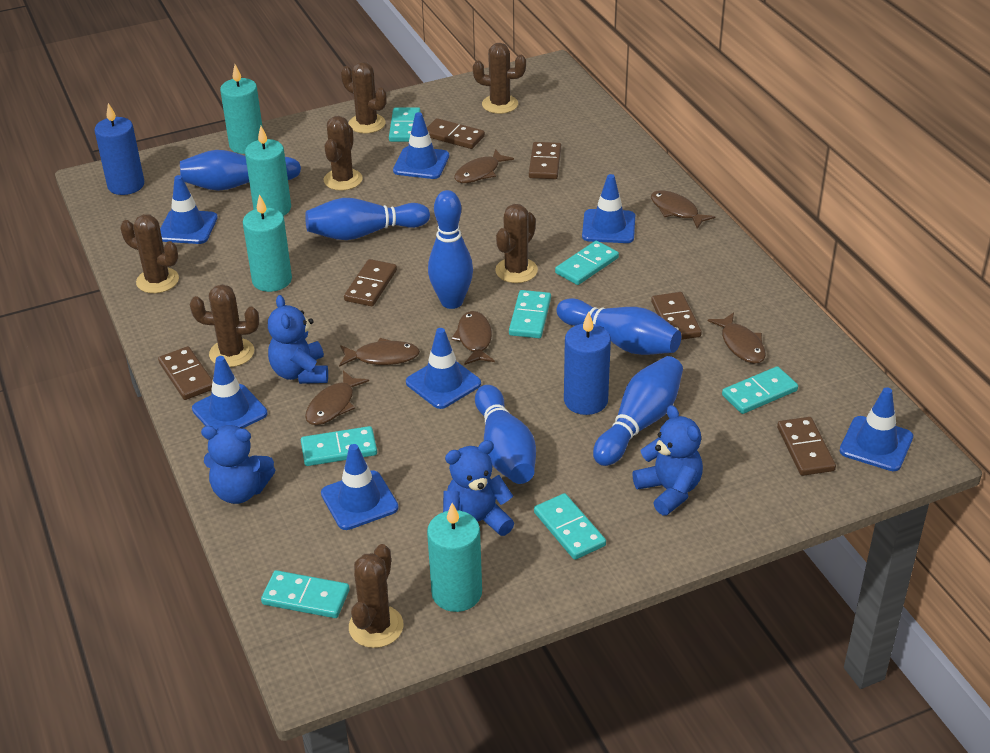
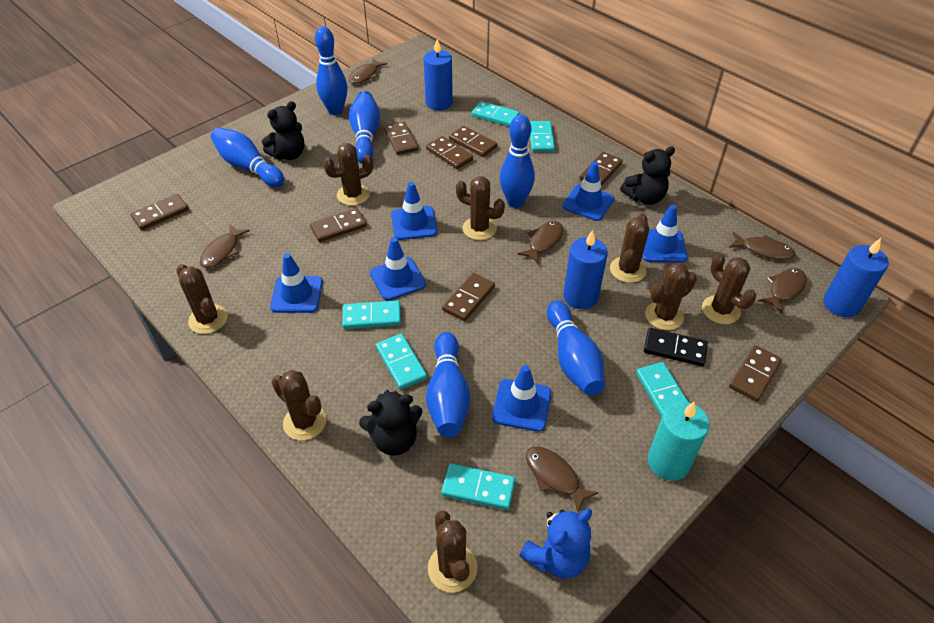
black domino: 0 -> 1
black teddy bear: 0 -> 3
blue candle: 2 -> 3
blue teddy bear: 4 -> 1
blue traffic cone: 7 -> 6
brown cactus: 7 -> 8
brown domino: 6 -> 8
turquoise candle: 4 -> 1
turquoise domino: 7 -> 6

